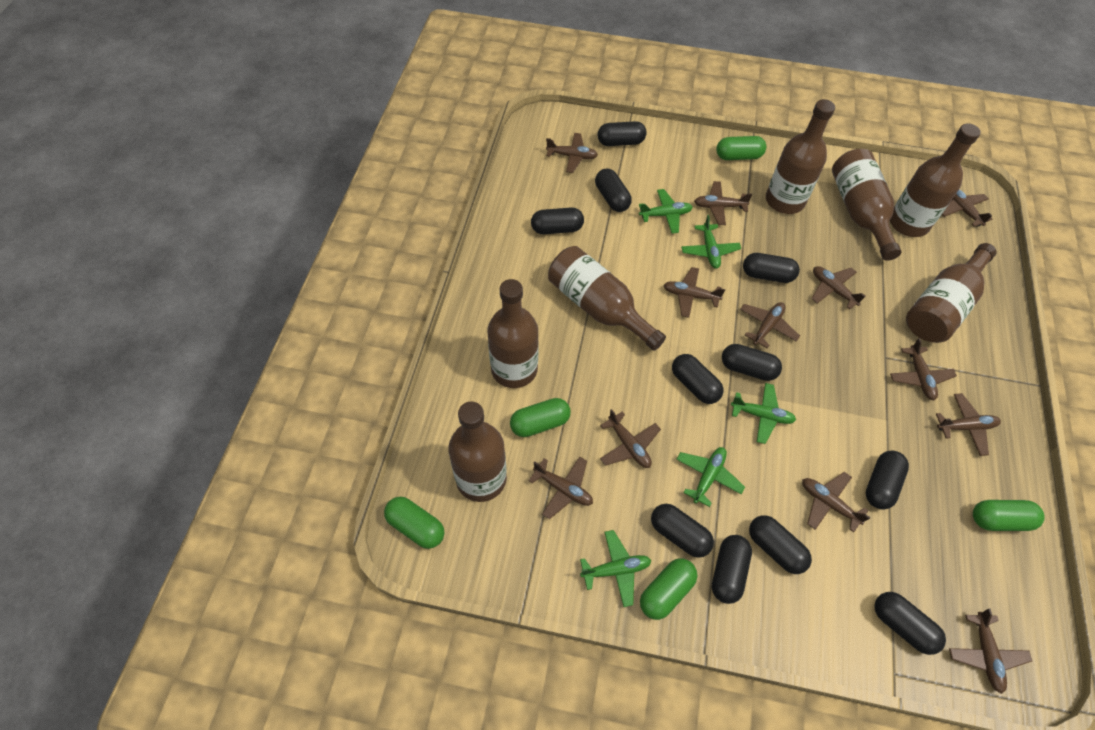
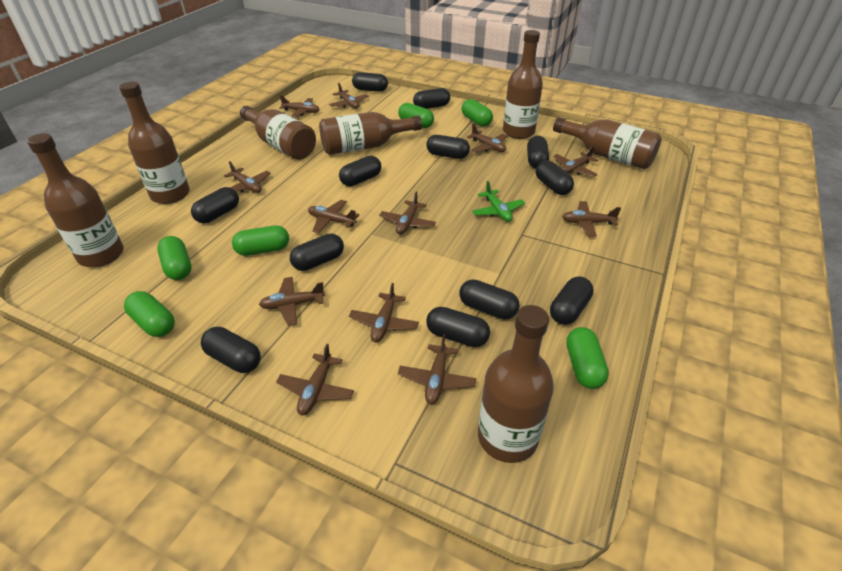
black capsule: 11 -> 12
green capsule: 5 -> 6
green plane: 5 -> 1

